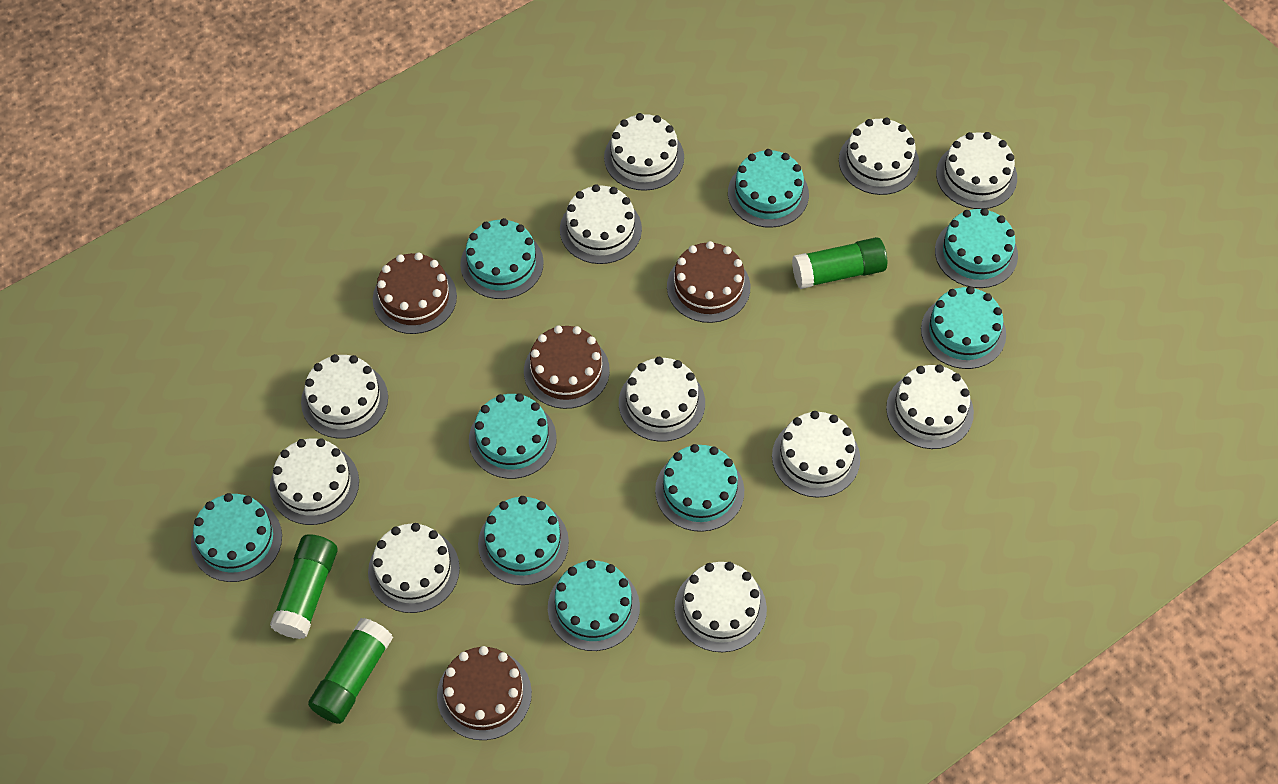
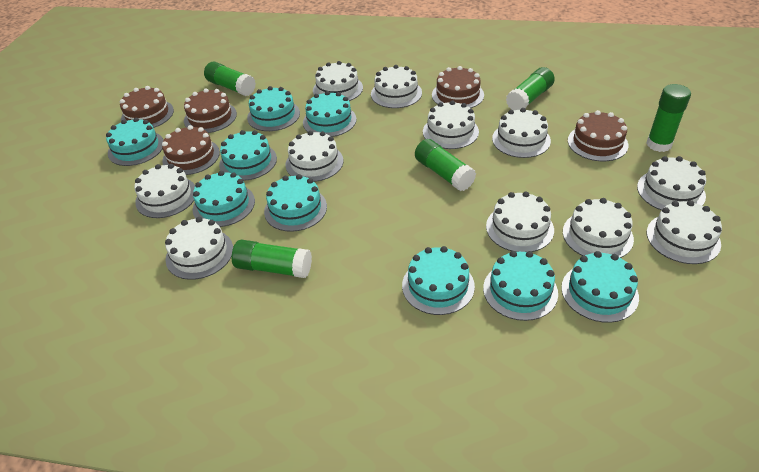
brown cake: 4 -> 5
green glue stick: 3 -> 5

